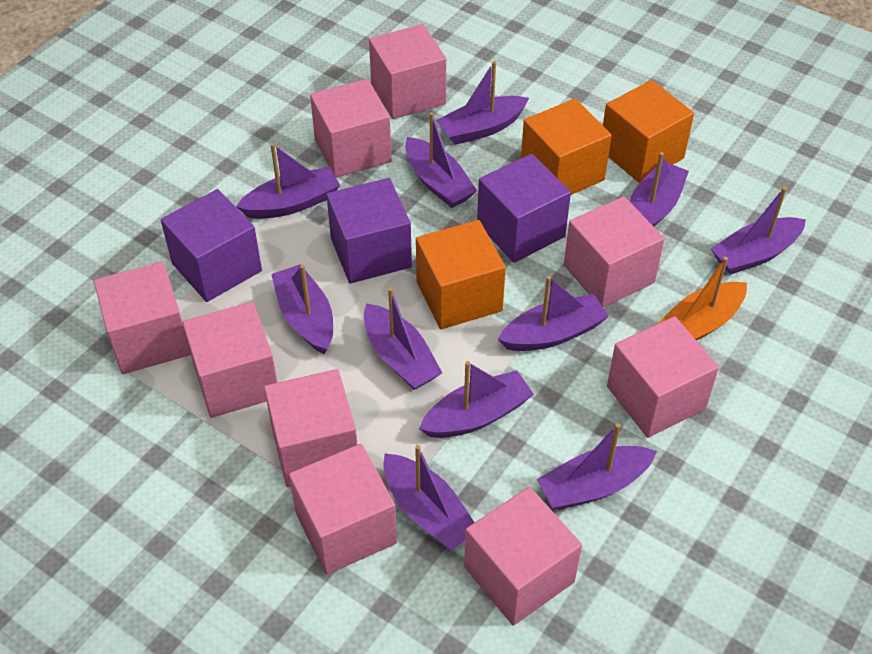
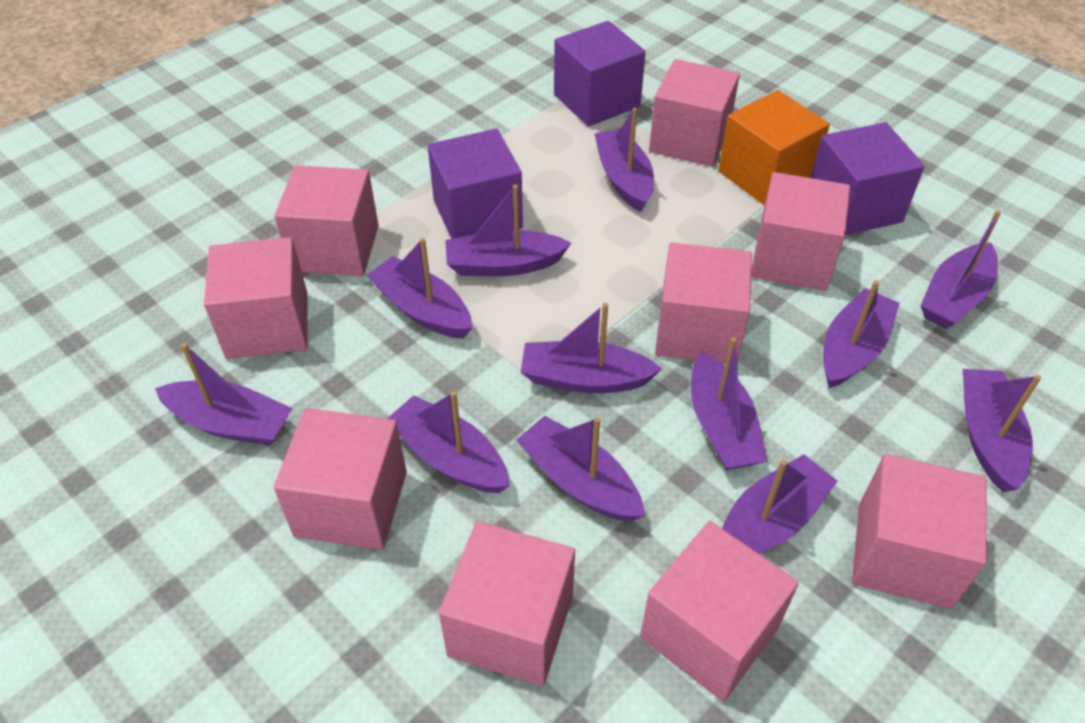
orange boat: 1 -> 0
orange cube: 3 -> 1
purple boat: 11 -> 12

